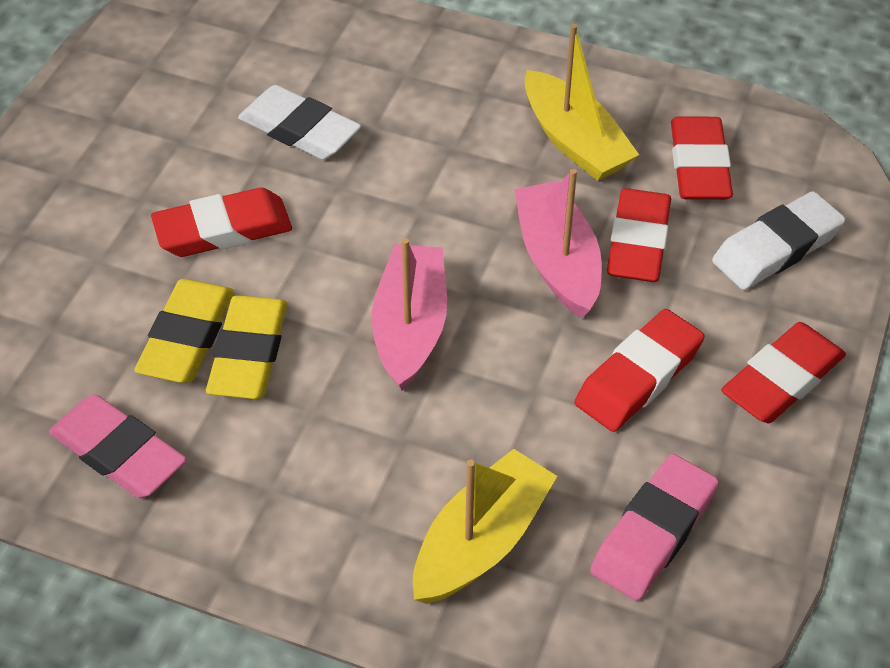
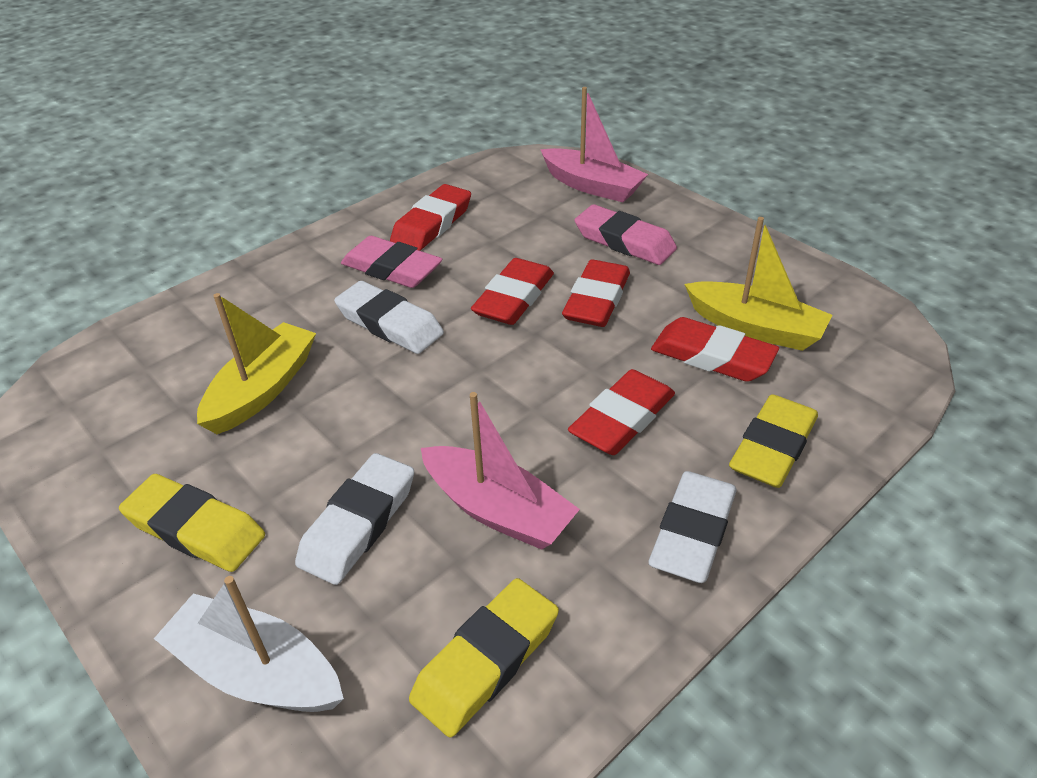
white boat: 0 -> 1
white eraser: 2 -> 3
yellow eraser: 2 -> 3

